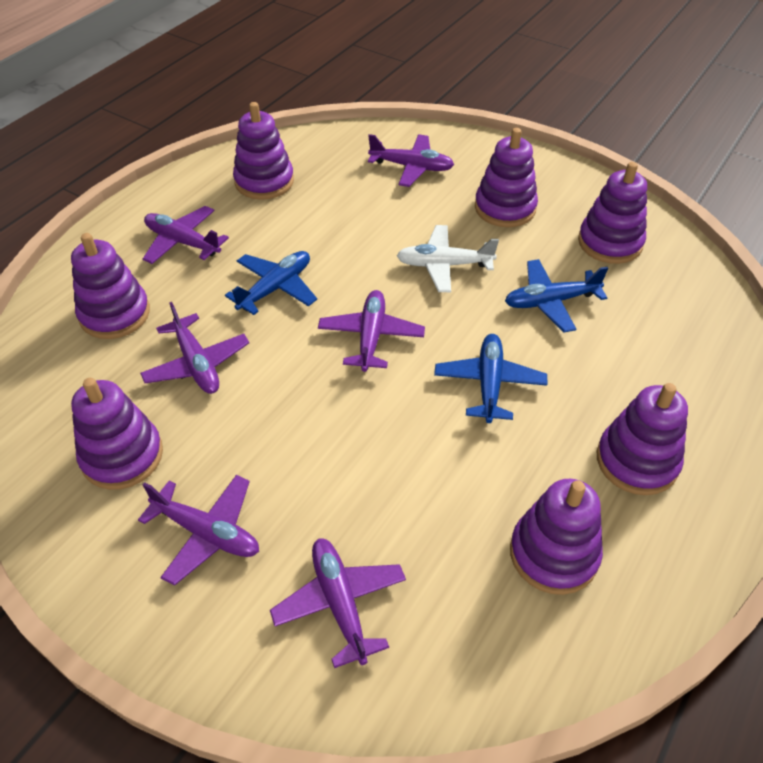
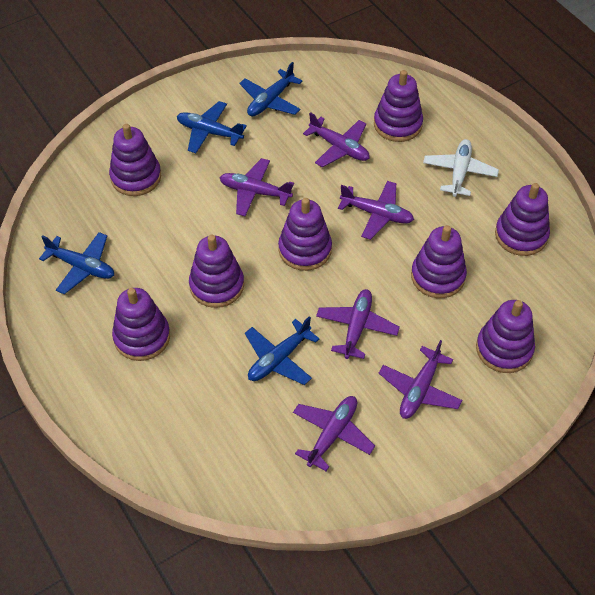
blue plane: 3 -> 4
purple stacking toy: 7 -> 8

